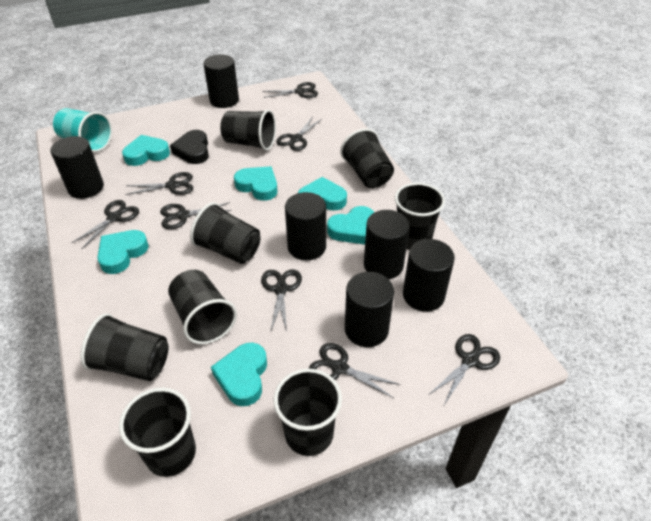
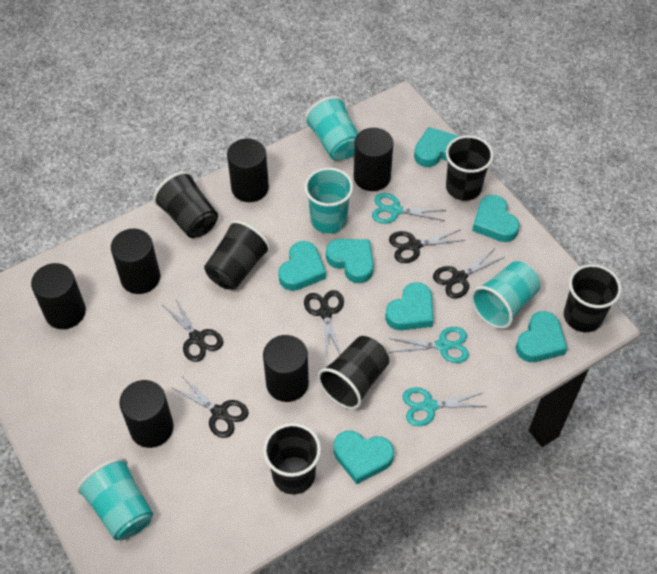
black cup: 8 -> 6
black heart: 1 -> 0
black scissors: 8 -> 5
turquoise cup: 1 -> 4
turquoise heart: 6 -> 7
turquoise scissors: 0 -> 3

